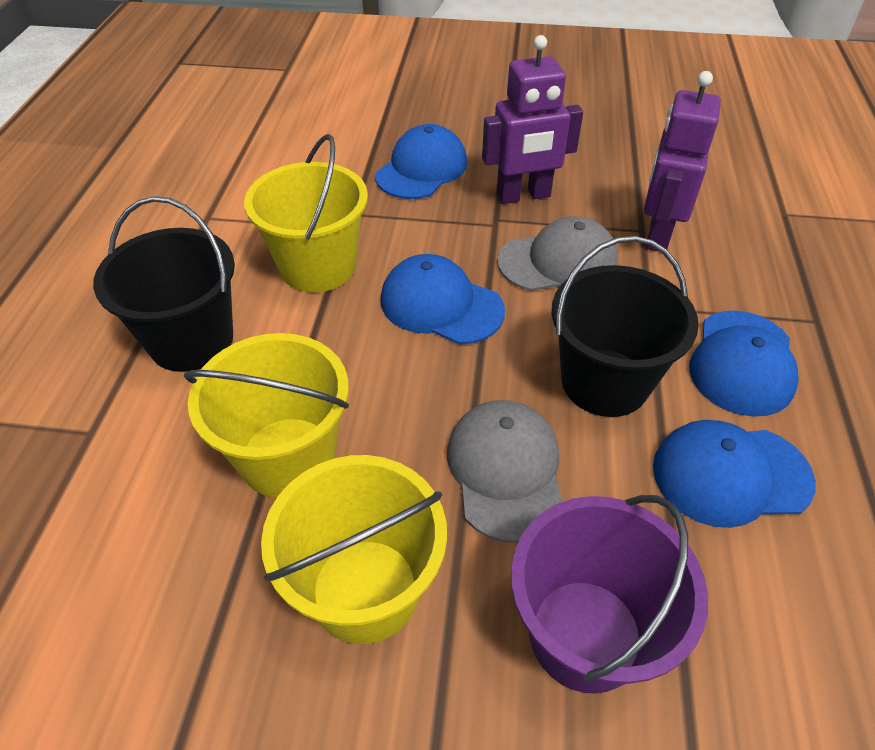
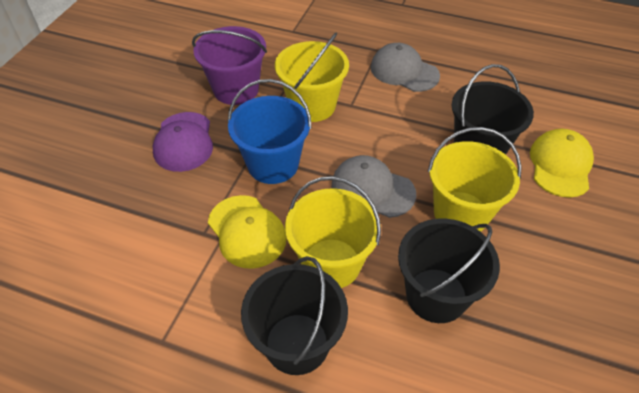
black bucket: 2 -> 3
blue bucket: 0 -> 1
blue cap: 4 -> 0
purple cap: 0 -> 1
purple robot: 2 -> 0
yellow cap: 0 -> 2

